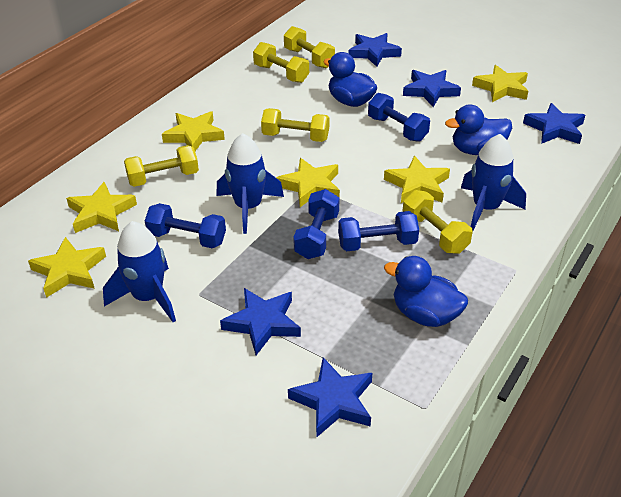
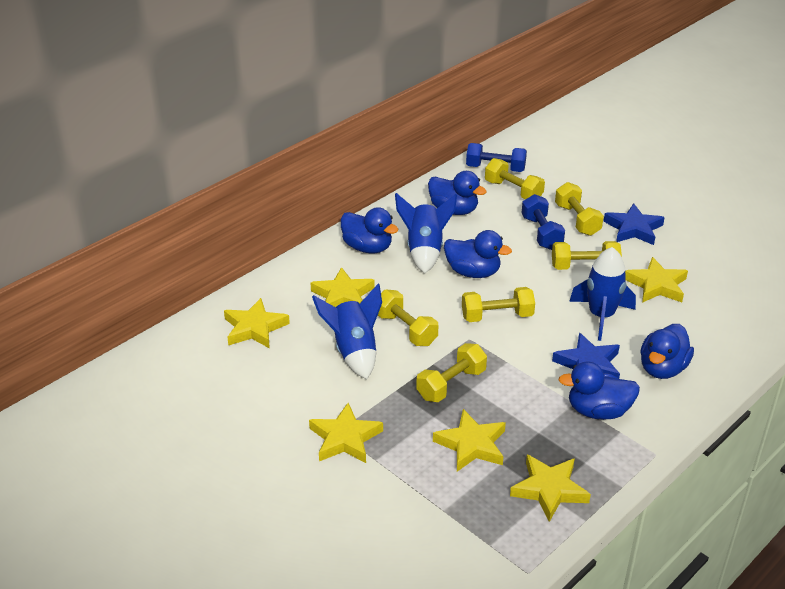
blue duck: 3 -> 5
blue dumbbell: 4 -> 2
blue star: 5 -> 2
yellow dumbbell: 5 -> 6

